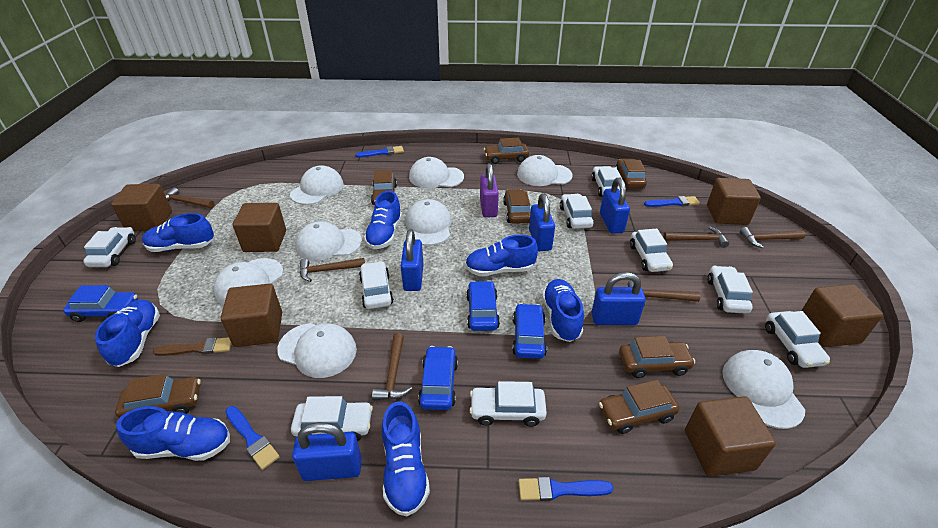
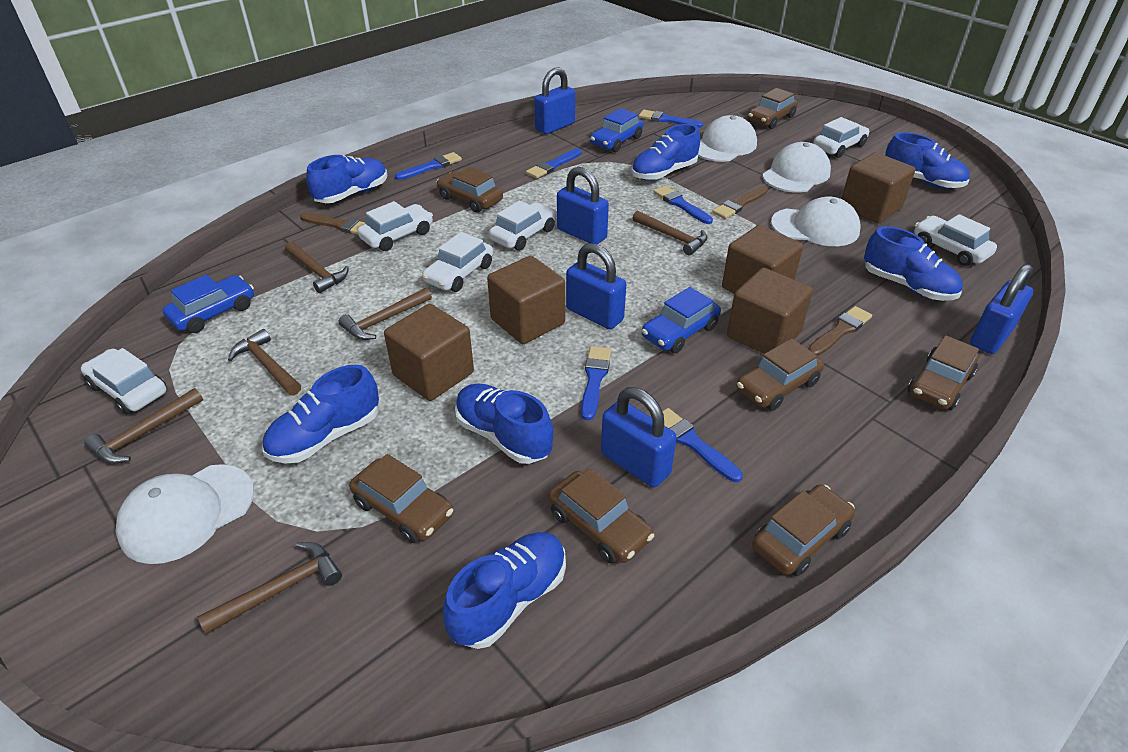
blue brush: 4 -> 6
blue car: 4 -> 3
brown brush: 1 -> 3
brown cube: 6 -> 5
purple padlock: 1 -> 0
white cap: 8 -> 4
white car: 9 -> 6

